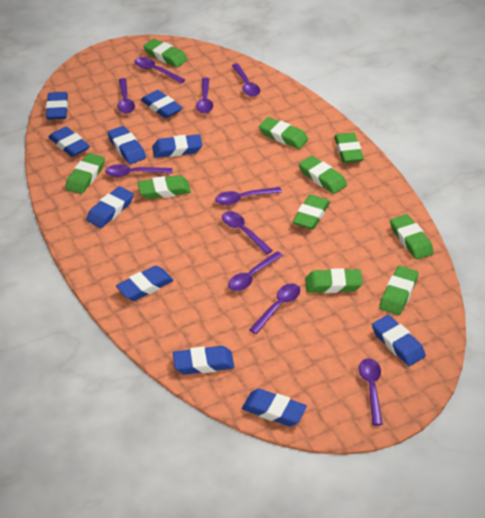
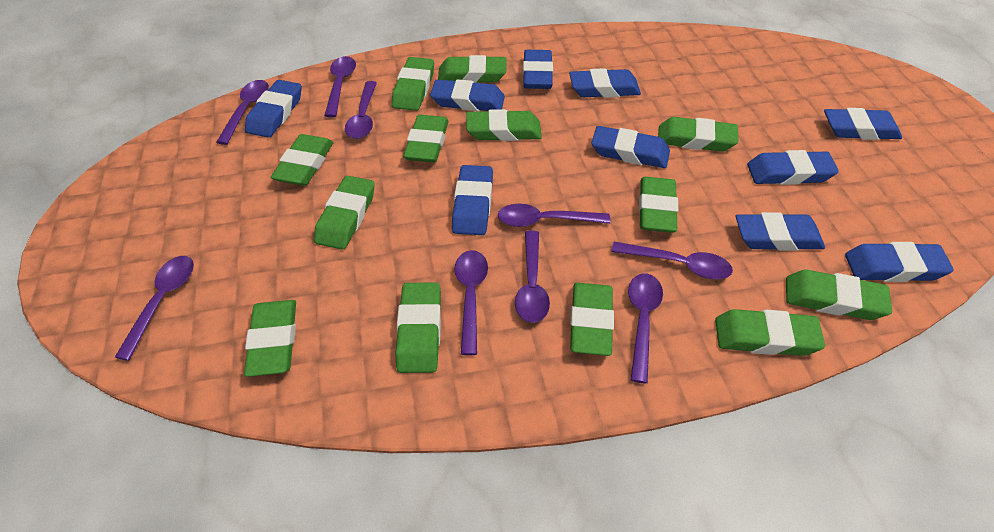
green eraser: 10 -> 13
purple spoon: 10 -> 9

